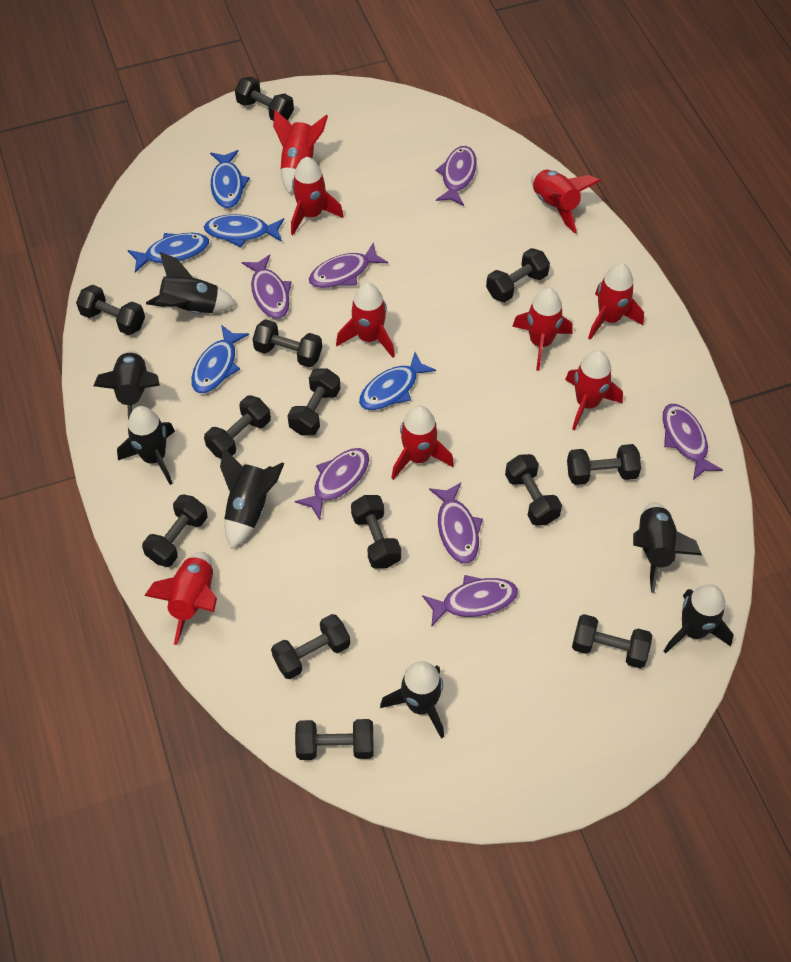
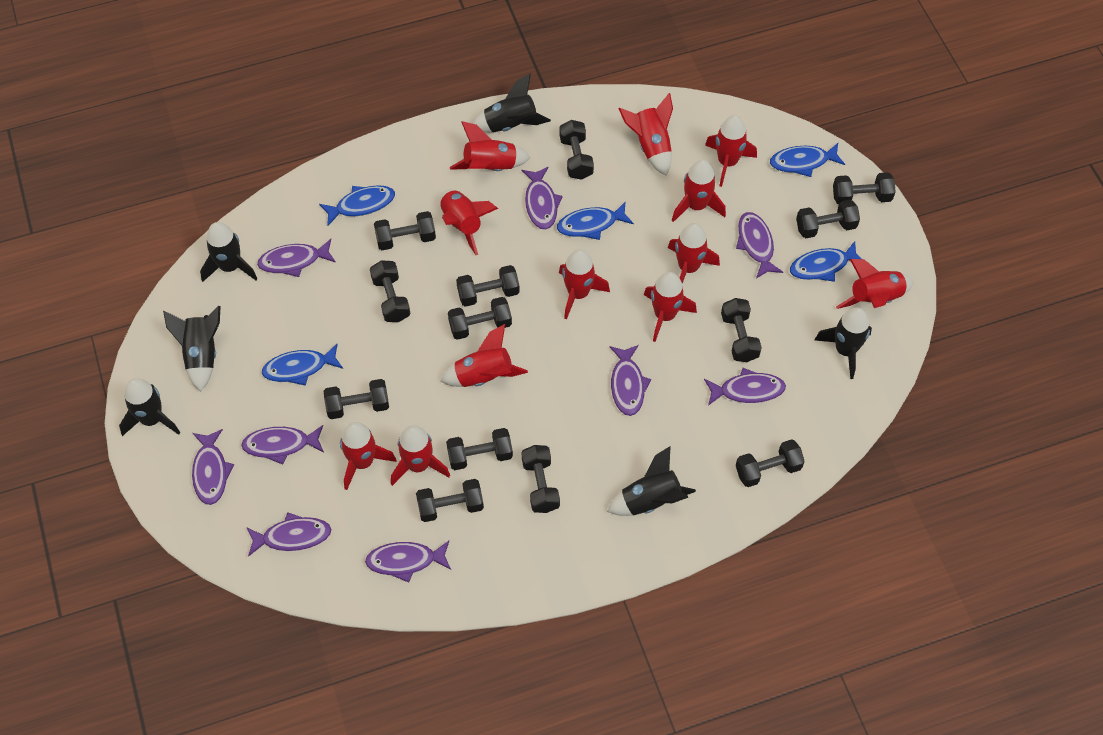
black rocket: 7 -> 6
purple fish: 7 -> 9
red rocket: 9 -> 12

